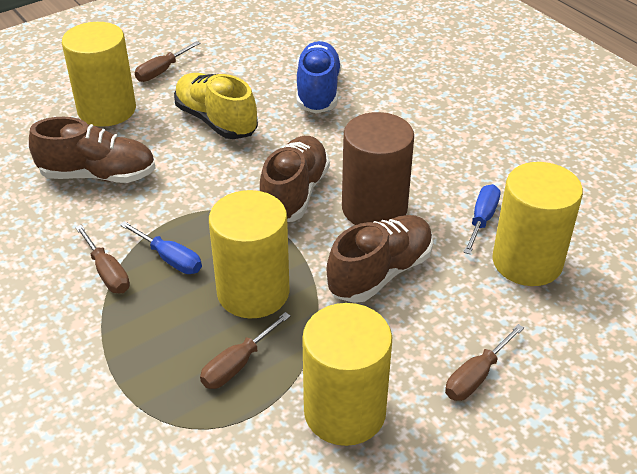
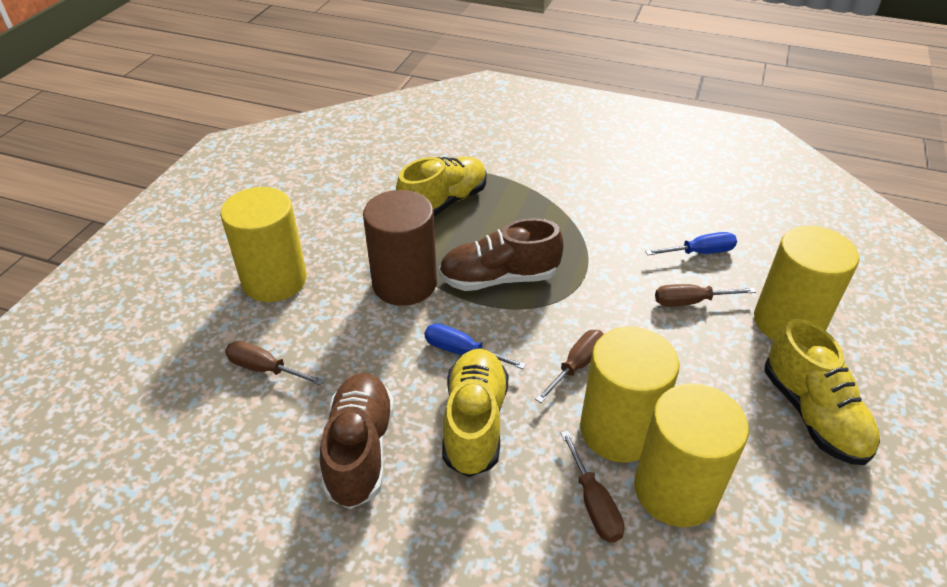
blue shoe: 1 -> 0
brown shoe: 3 -> 2
yellow shoe: 1 -> 3

